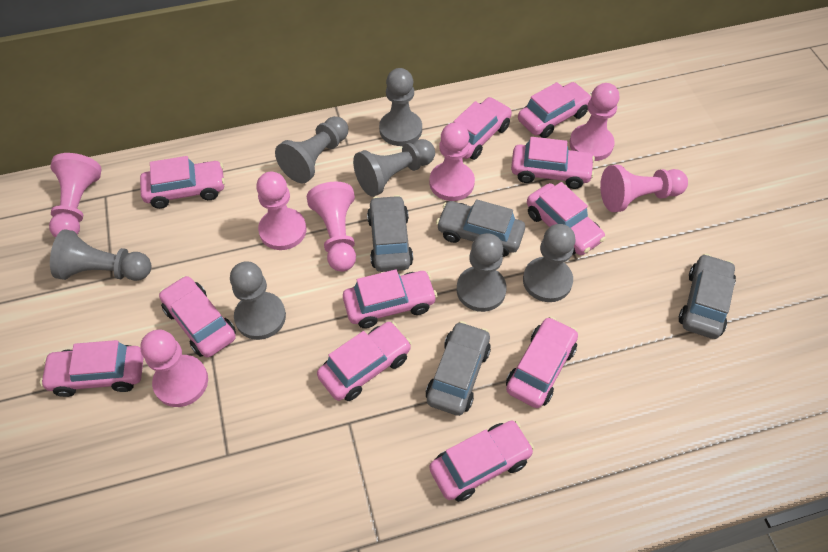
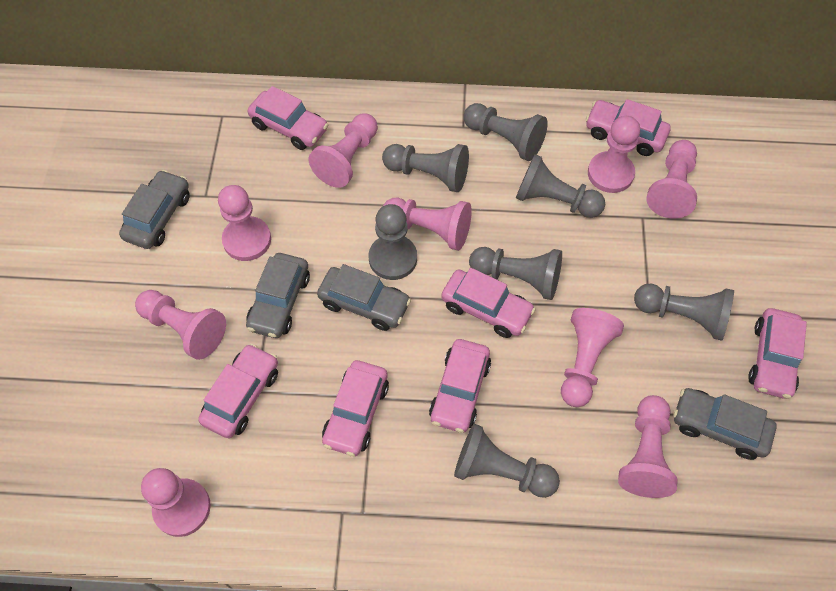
pink car: 11 -> 7
pink pawn: 7 -> 9

